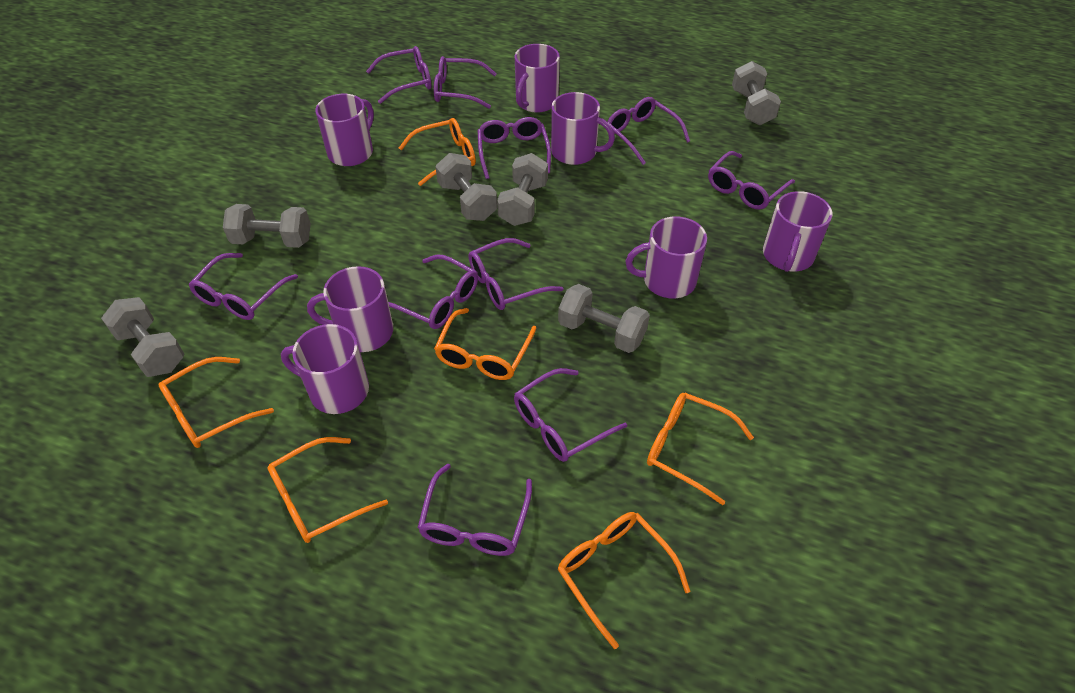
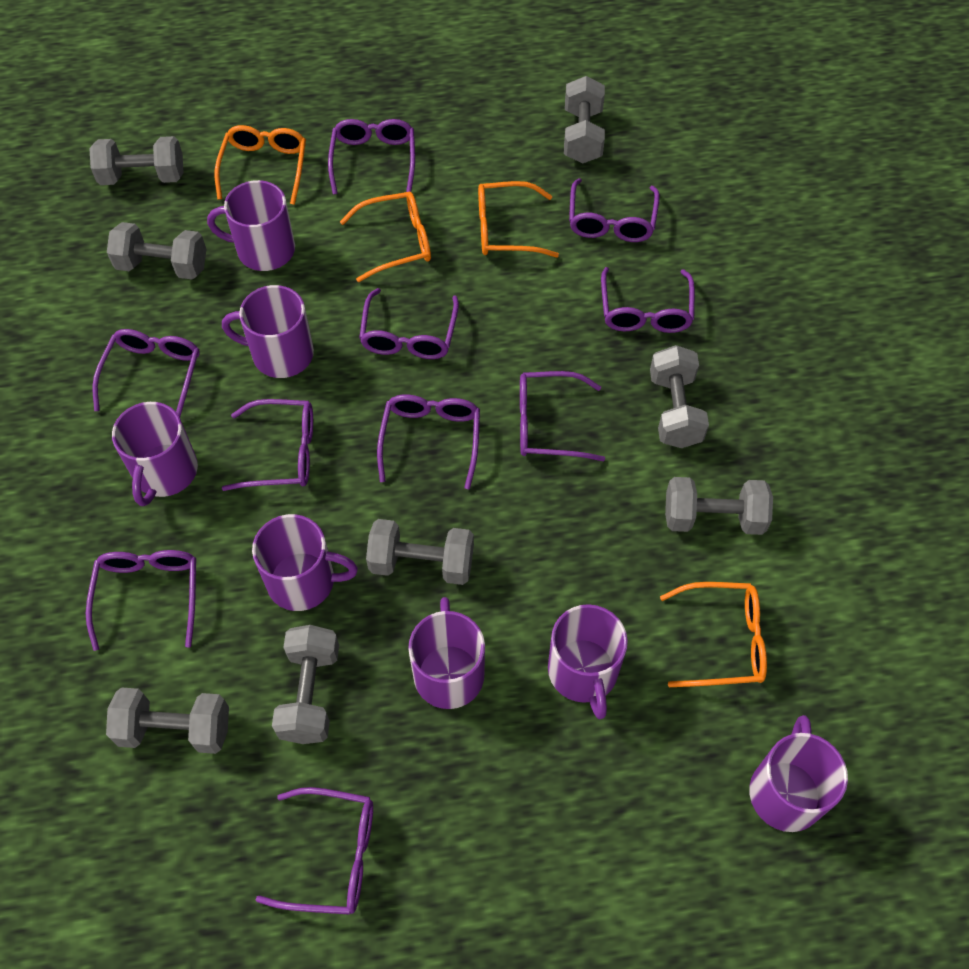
grey dumbbell: 6 -> 8
orange glasses: 6 -> 4

